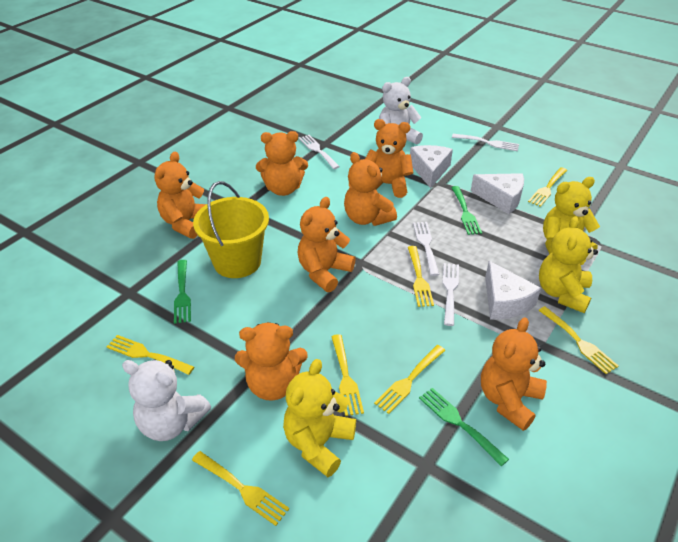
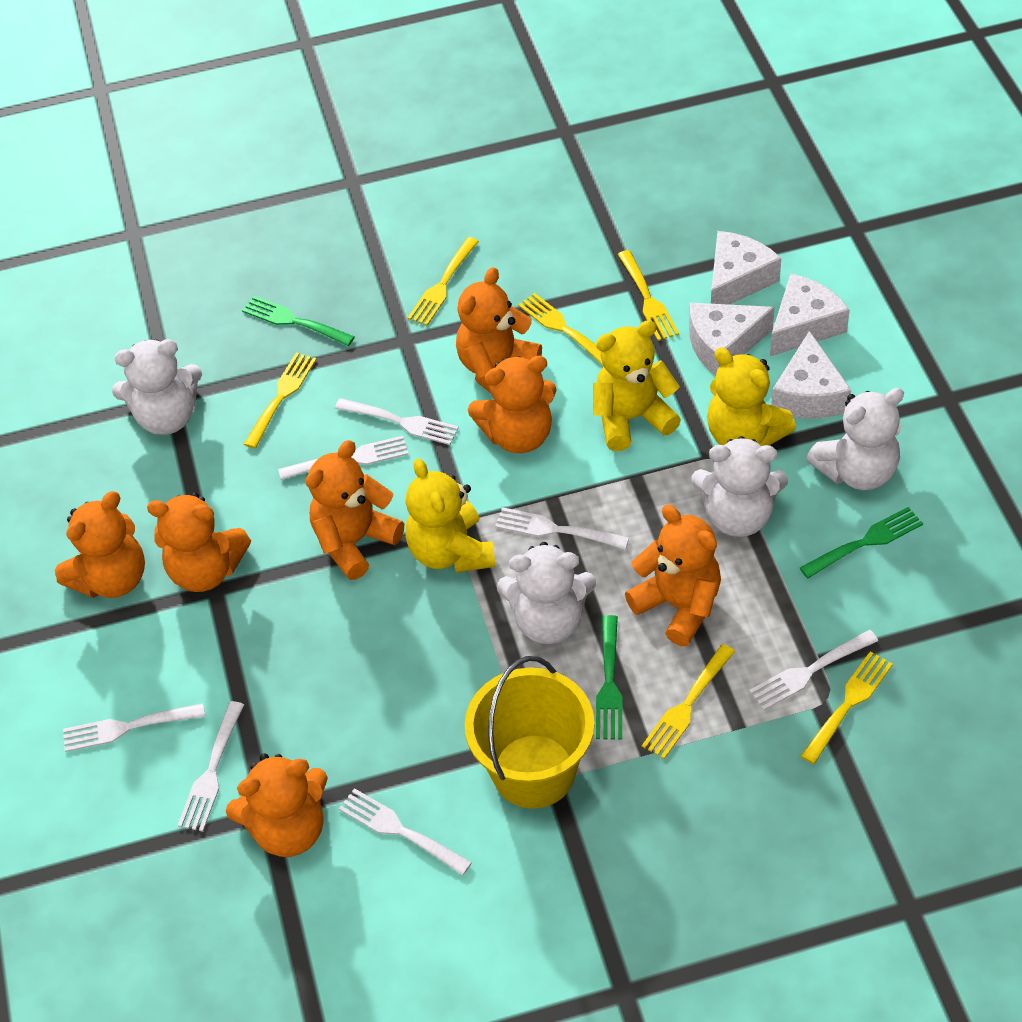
white cheese: 3 -> 4
white fork: 4 -> 7
white teddy bear: 2 -> 4
yellow fork: 7 -> 6

